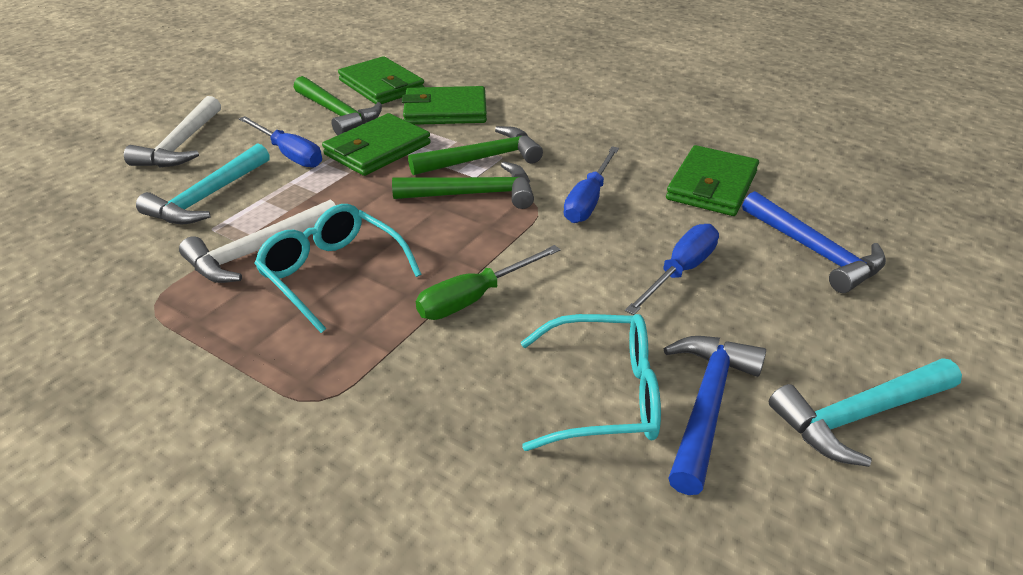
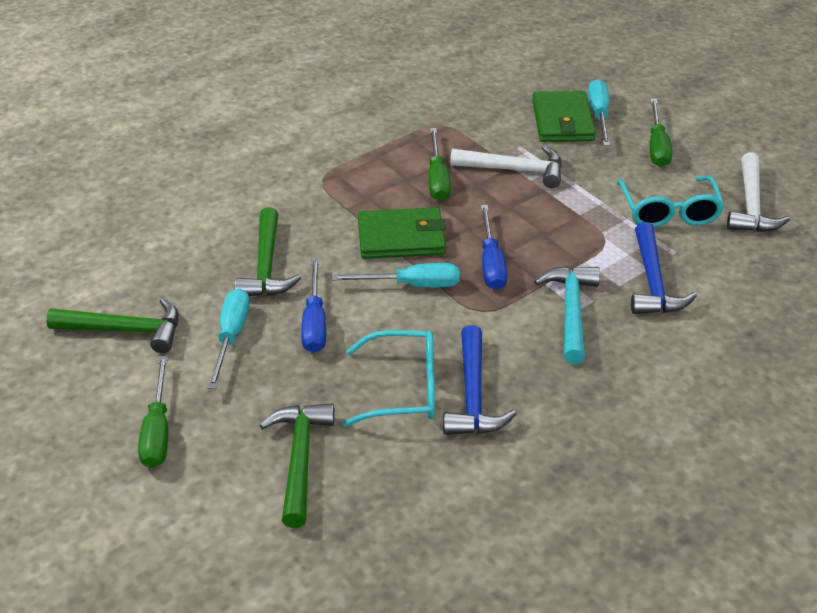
blue screwdriver: 3 -> 2
green screwdriver: 1 -> 3
green wallet: 4 -> 2
turquoise hammer: 2 -> 1
turquoise screwdriver: 0 -> 3

